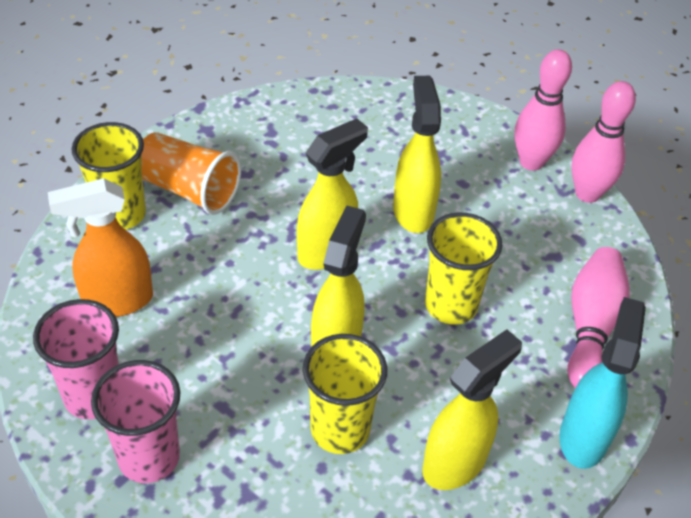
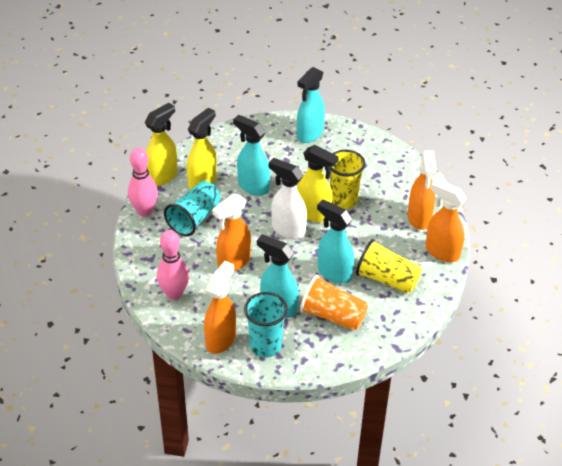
orange spray bottle: 1 -> 4
pink bowling pin: 3 -> 2
pink cup: 2 -> 0
turquoise cup: 0 -> 2
turquoise spray bottle: 1 -> 4
white spray bottle: 0 -> 1
yellow cup: 3 -> 2
yellow spray bottle: 4 -> 3

